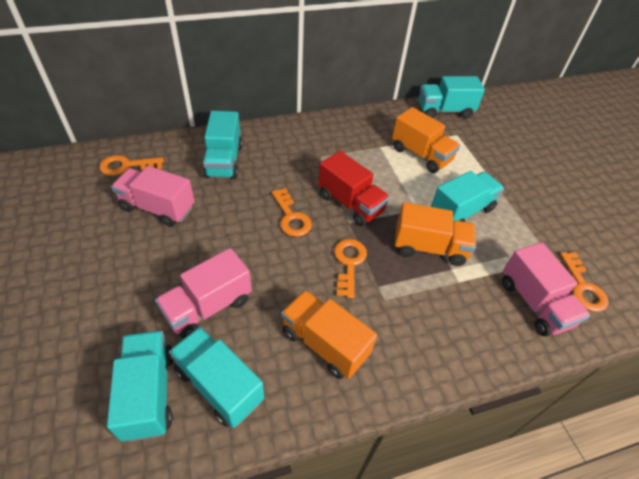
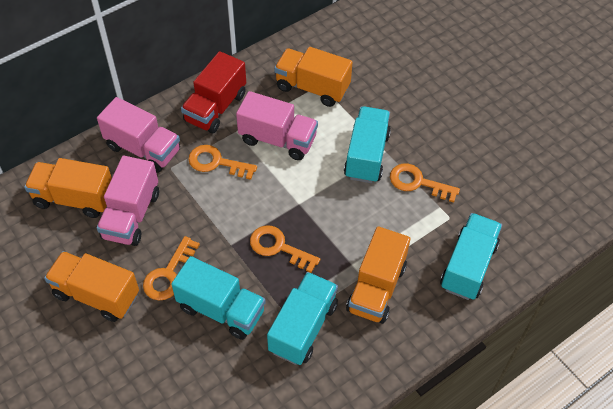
orange truck: 3 -> 4
turquoise truck: 5 -> 4

